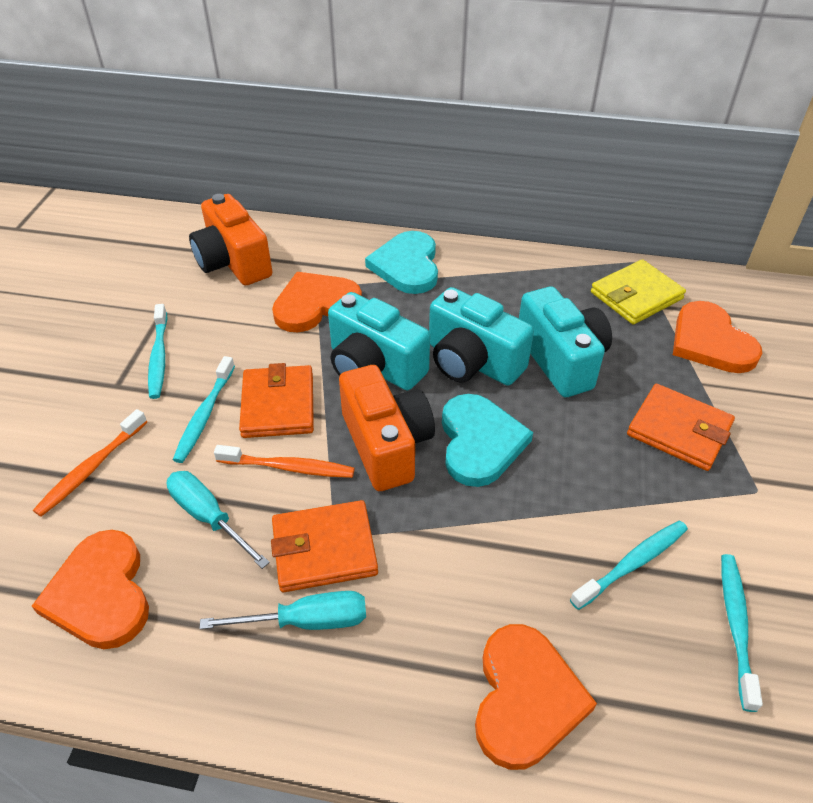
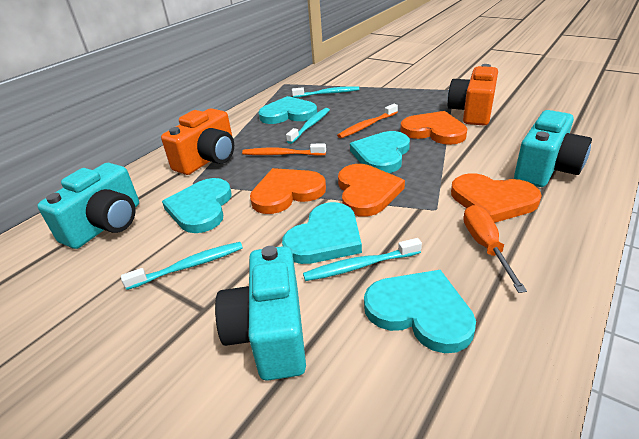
orange screwdriver: 0 -> 1
orange wallet: 3 -> 0
turquoise heart: 2 -> 5
turquoise screwdriver: 2 -> 0
yellow wallet: 1 -> 0

